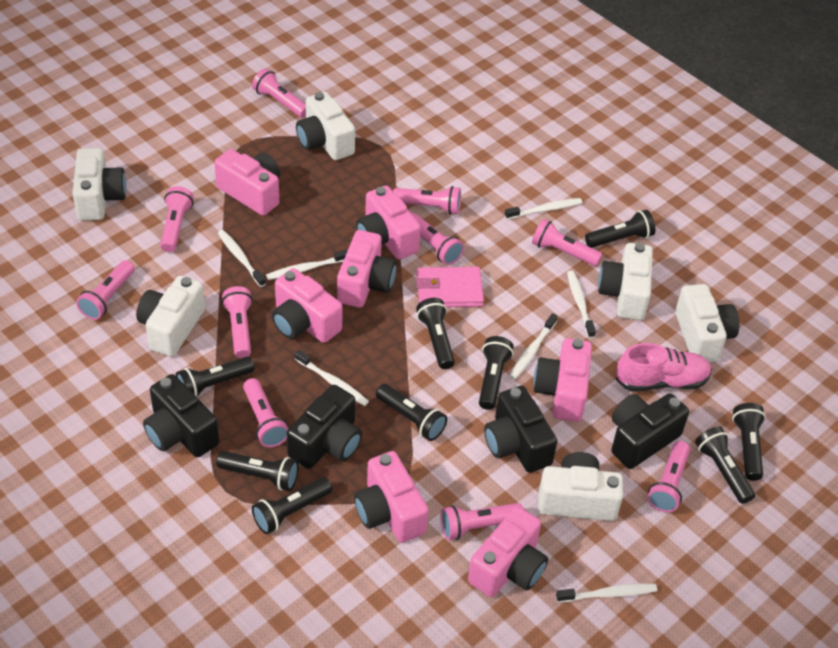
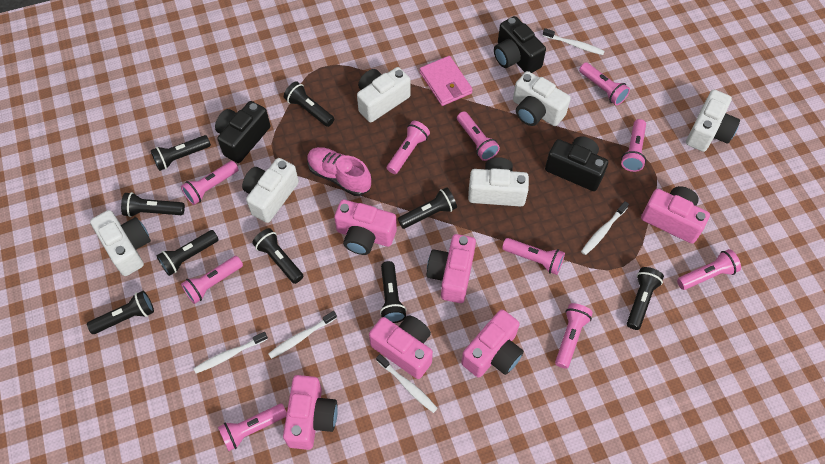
black camera: 4 -> 3
pink camera: 7 -> 6
white toothbrush: 7 -> 5

